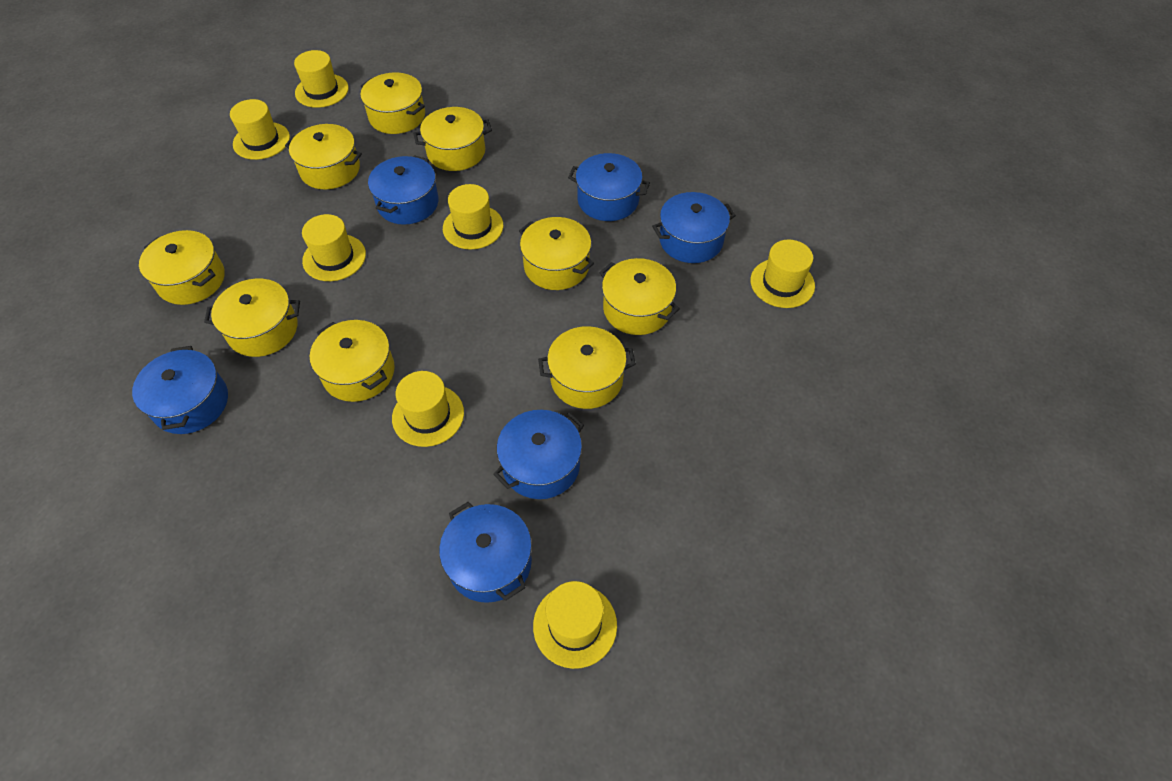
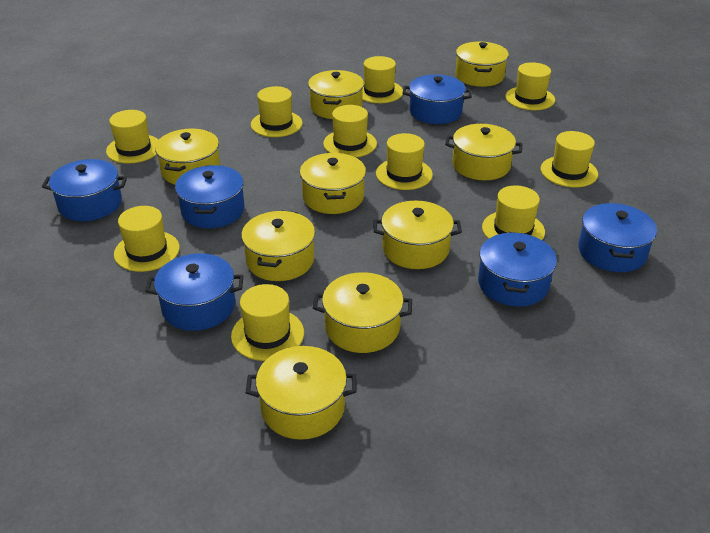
yellow hat: 7 -> 10

